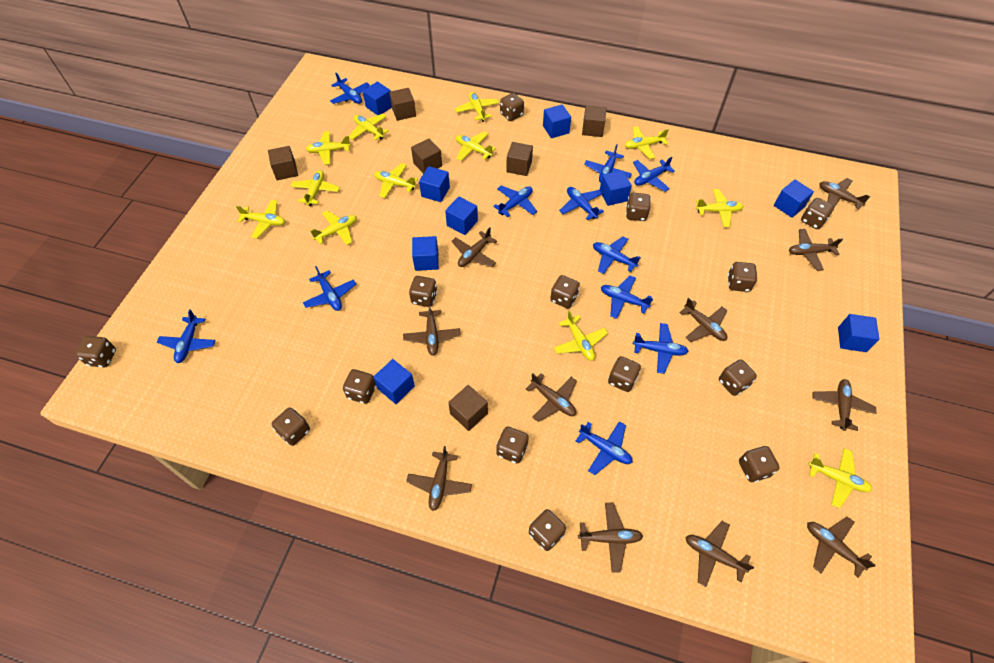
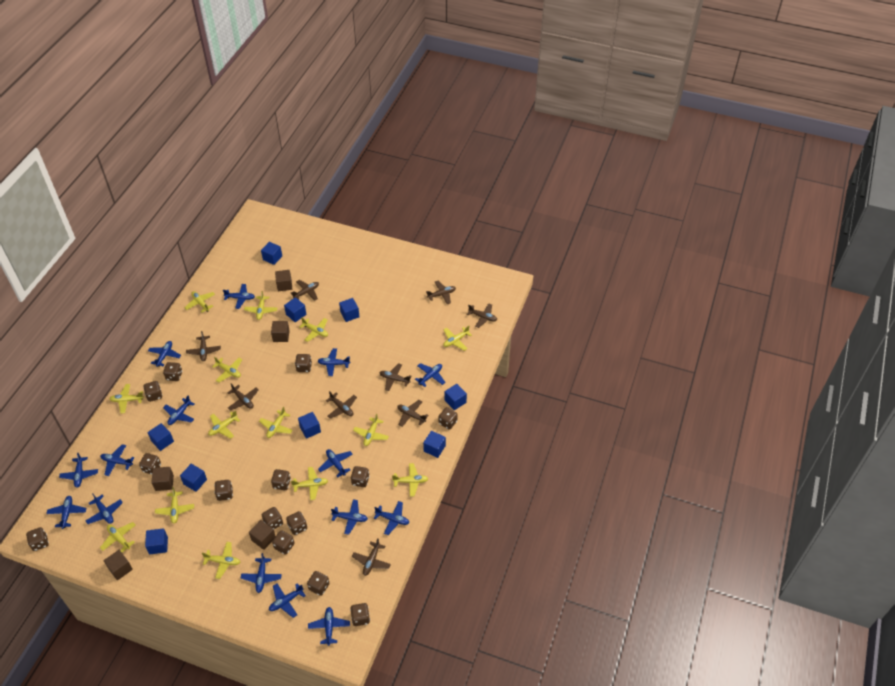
blue plane: 11 -> 15
brown cube: 6 -> 5
brown plane: 11 -> 9
yellow plane: 12 -> 14

